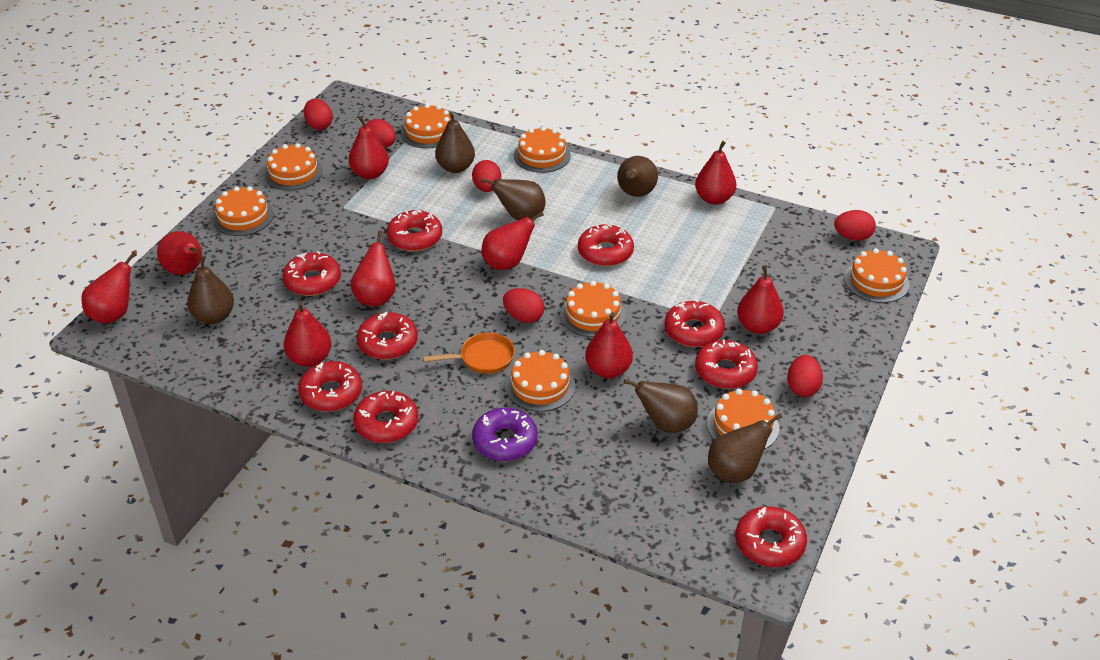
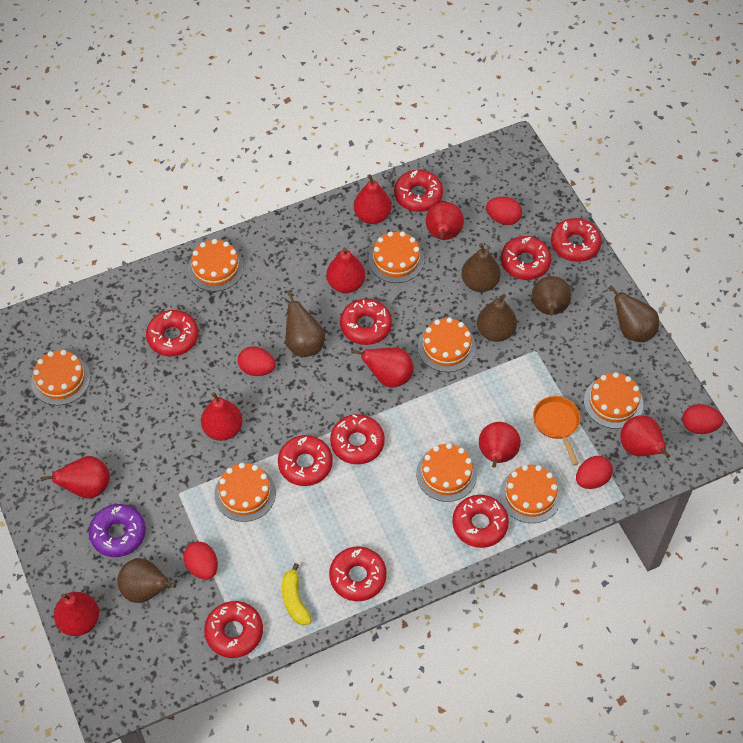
red donut: 9 -> 10
red egg: 6 -> 5
yellow banana: 0 -> 1

